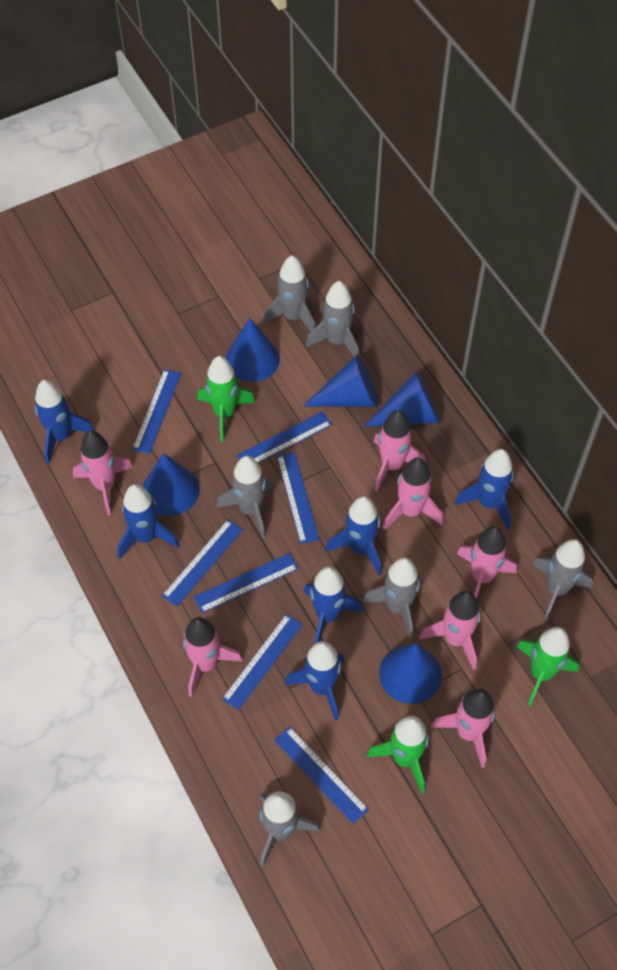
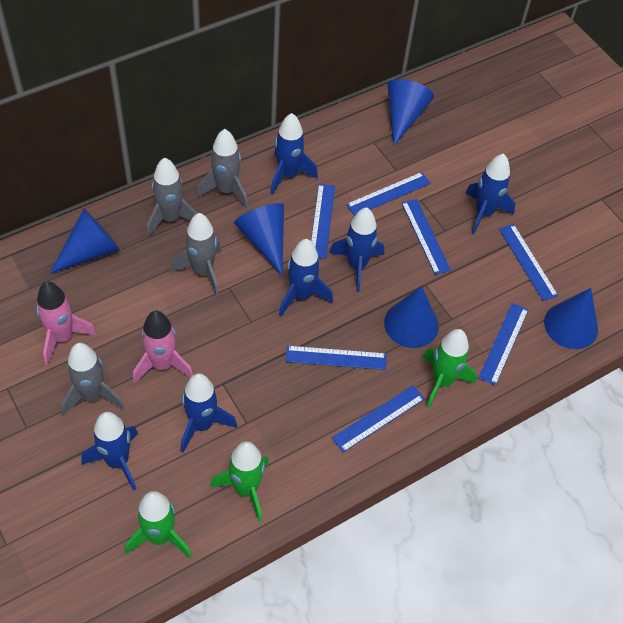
grey rocket: 6 -> 4
pink rocket: 7 -> 2

